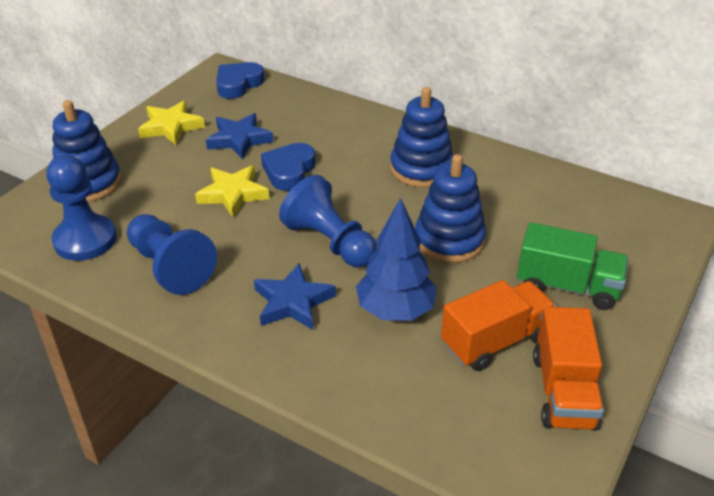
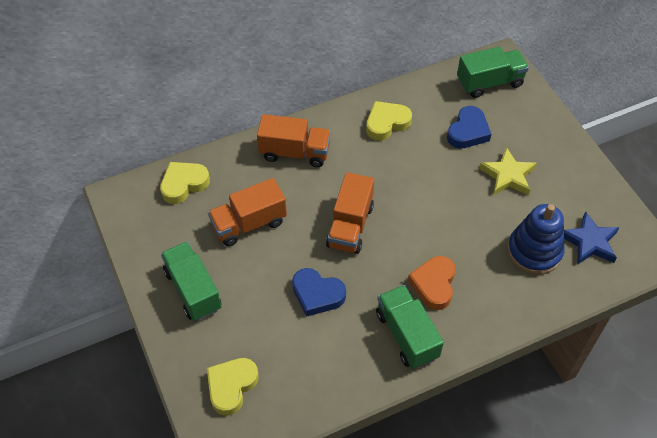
blue pawn: 3 -> 0
blue stacking toy: 3 -> 1
blue star: 2 -> 1
blue tree: 1 -> 0
green truck: 1 -> 3
orange heart: 0 -> 1
orange truck: 2 -> 3
yellow heart: 0 -> 3
yellow star: 2 -> 1

